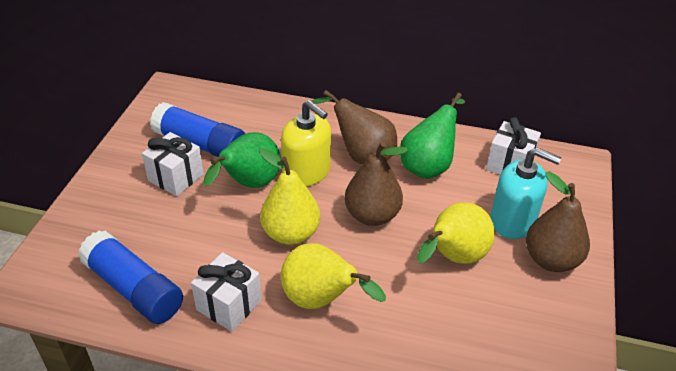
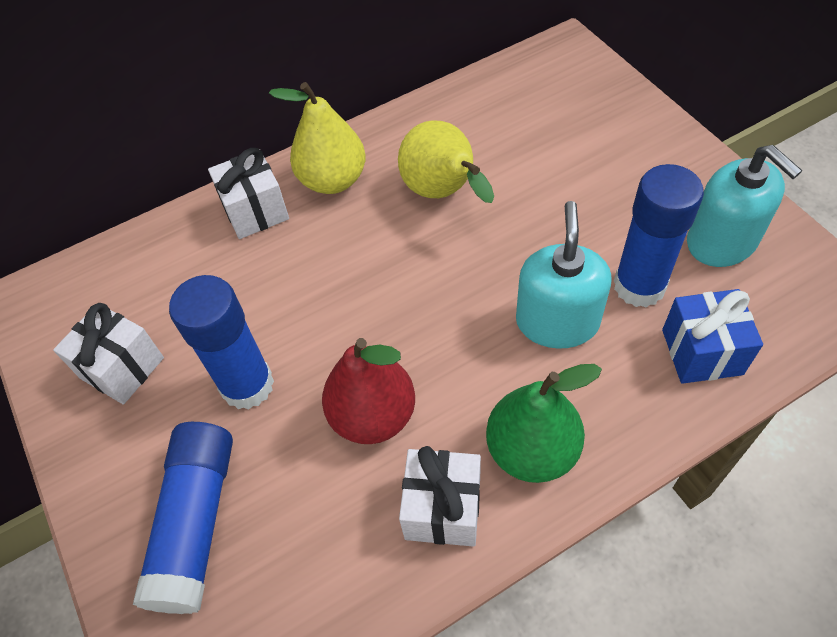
blue gift: 0 -> 1
blue glue stick: 2 -> 3
brown pear: 3 -> 0
green pear: 2 -> 1
red pear: 0 -> 1
turquoise soap dispenser: 1 -> 2
yellow pear: 3 -> 2
yellow soap dispenser: 1 -> 0

